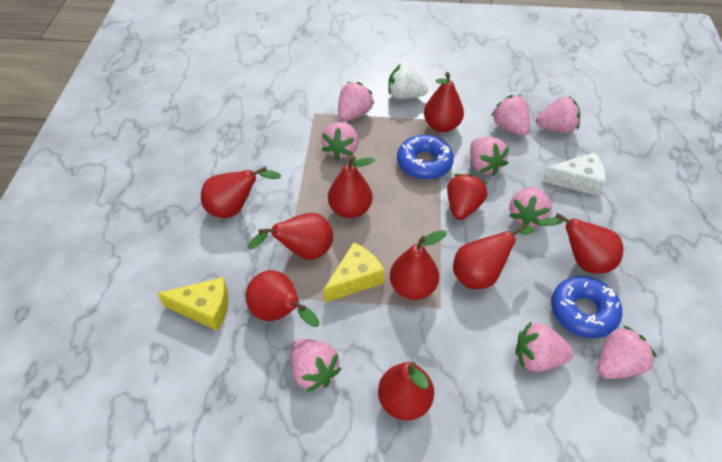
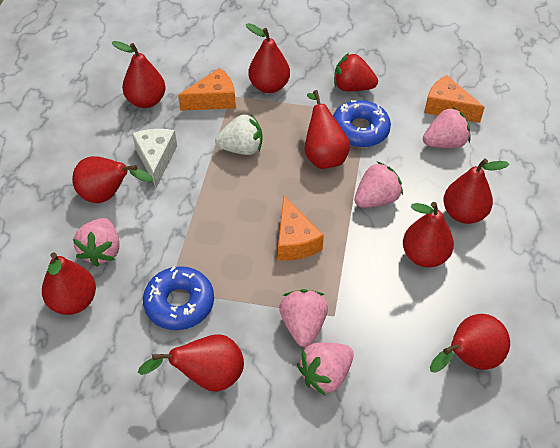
orange cheese: 0 -> 3
pink strawberry: 9 -> 5
yellow cheese: 2 -> 0

